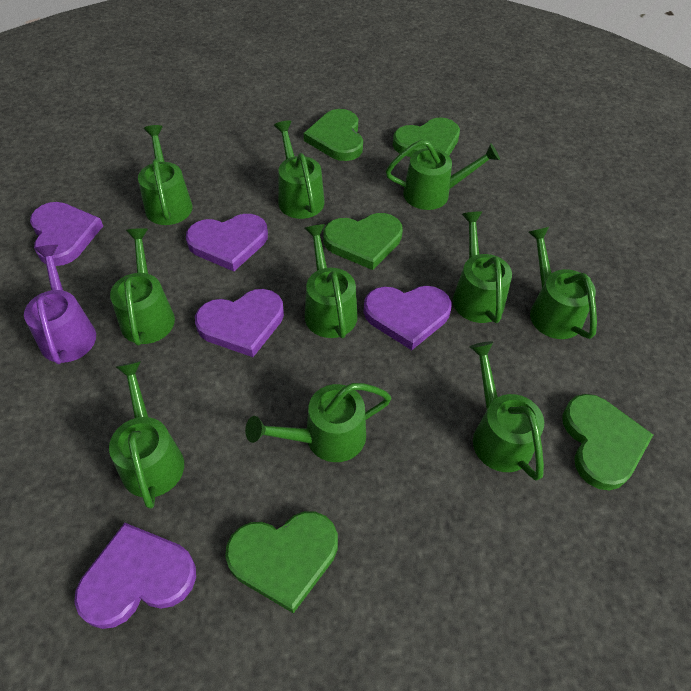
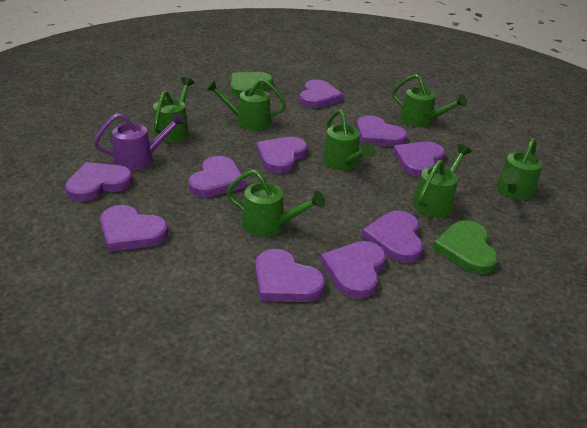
green heart: 5 -> 2
green watering can: 10 -> 7
purple heart: 5 -> 10

